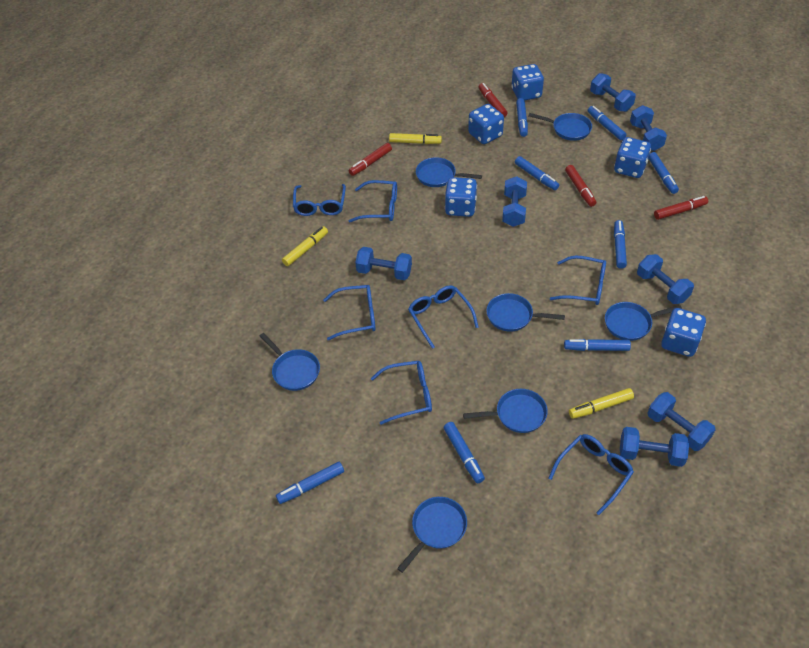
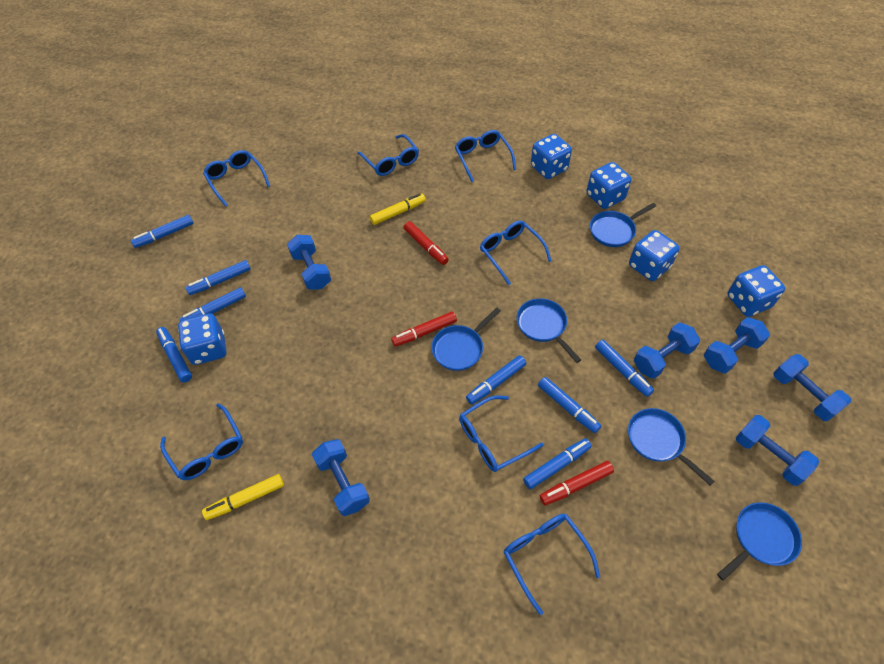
blue dumbbell: 7 -> 6
blue pan: 7 -> 5
red marker: 4 -> 3
yellow marker: 3 -> 2

